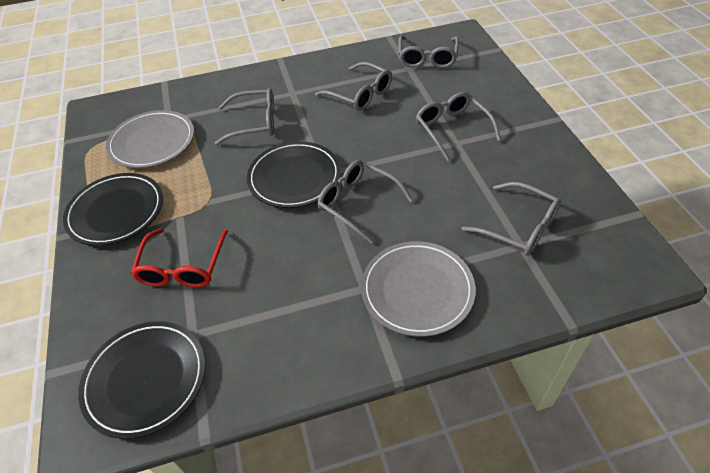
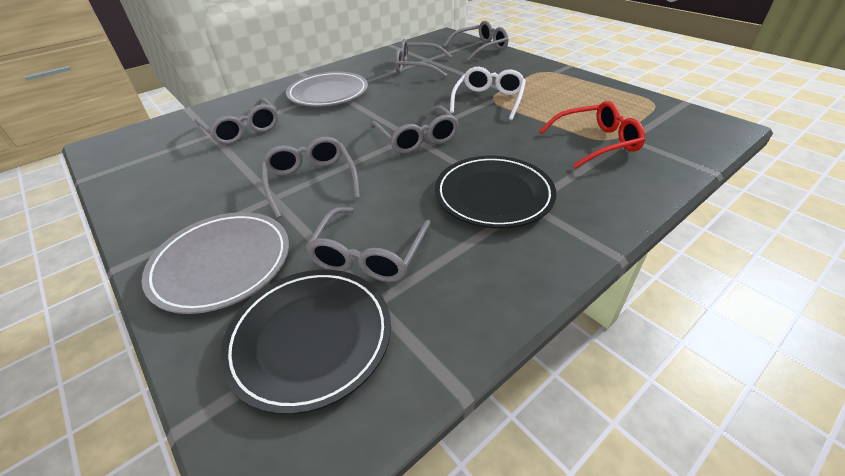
black plate: 3 -> 2
white glasses: 0 -> 1

